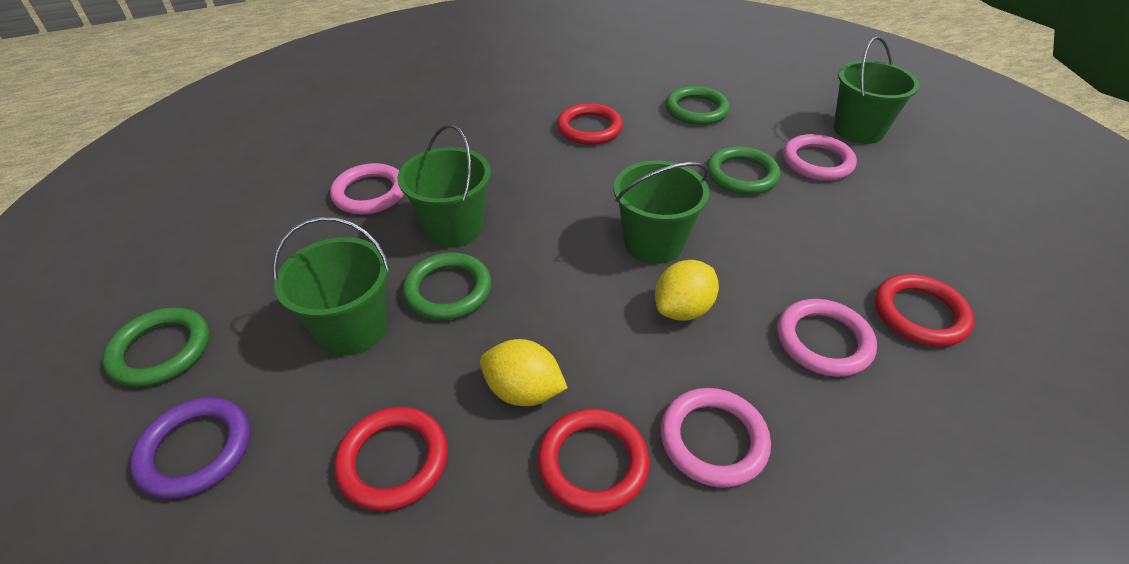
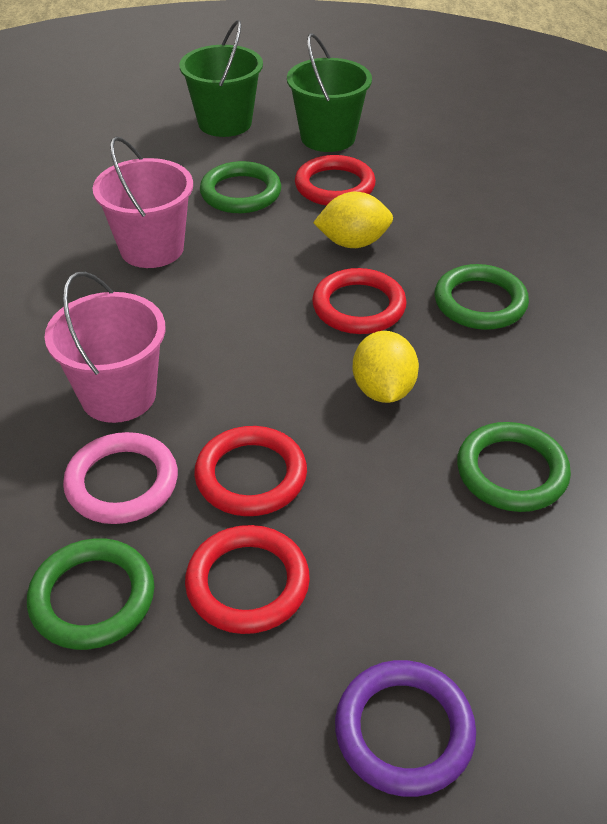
green bucket: 4 -> 2
pink bucket: 0 -> 2
pink ring: 4 -> 1

